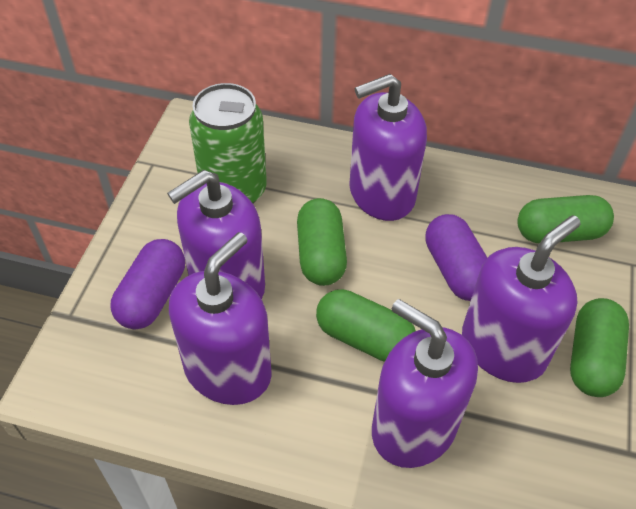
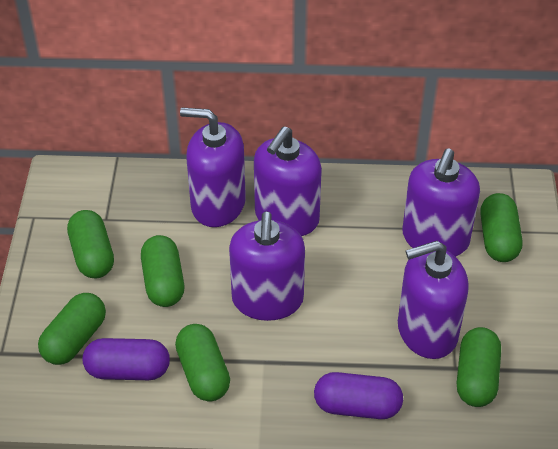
green can: 1 -> 0
green capsule: 4 -> 6

